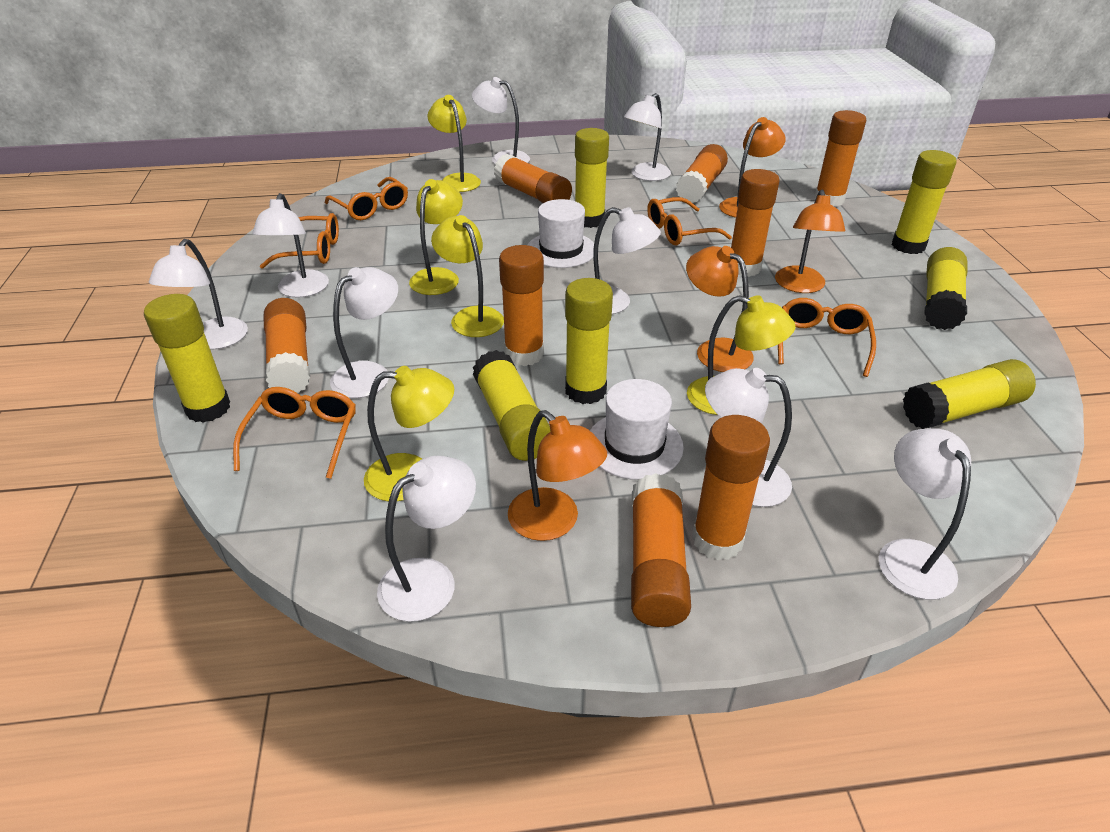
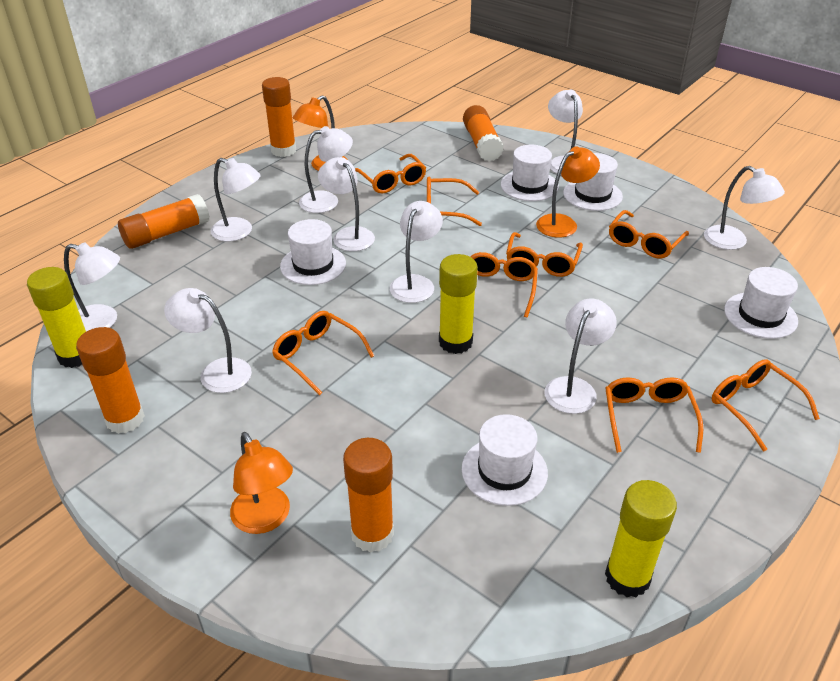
orange glasses: 5 -> 8
orange glue stick: 8 -> 5
orange lamp: 4 -> 3
white hat: 2 -> 5
yellow glue stick: 7 -> 3
yellow lamp: 5 -> 0

